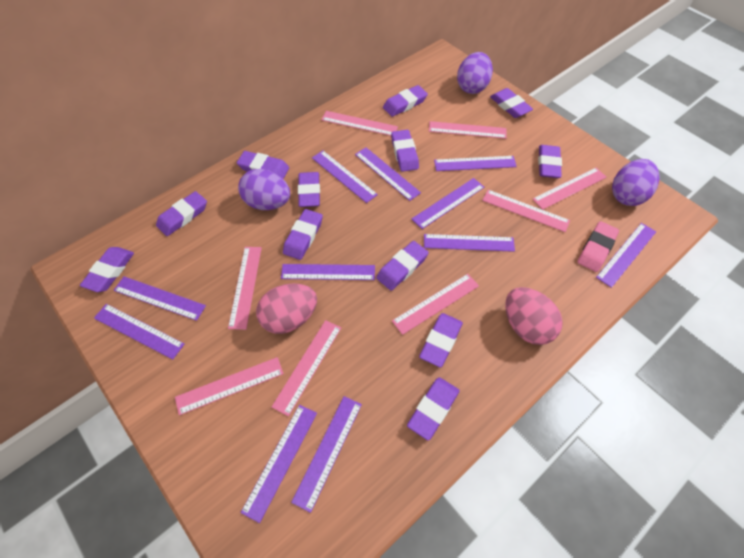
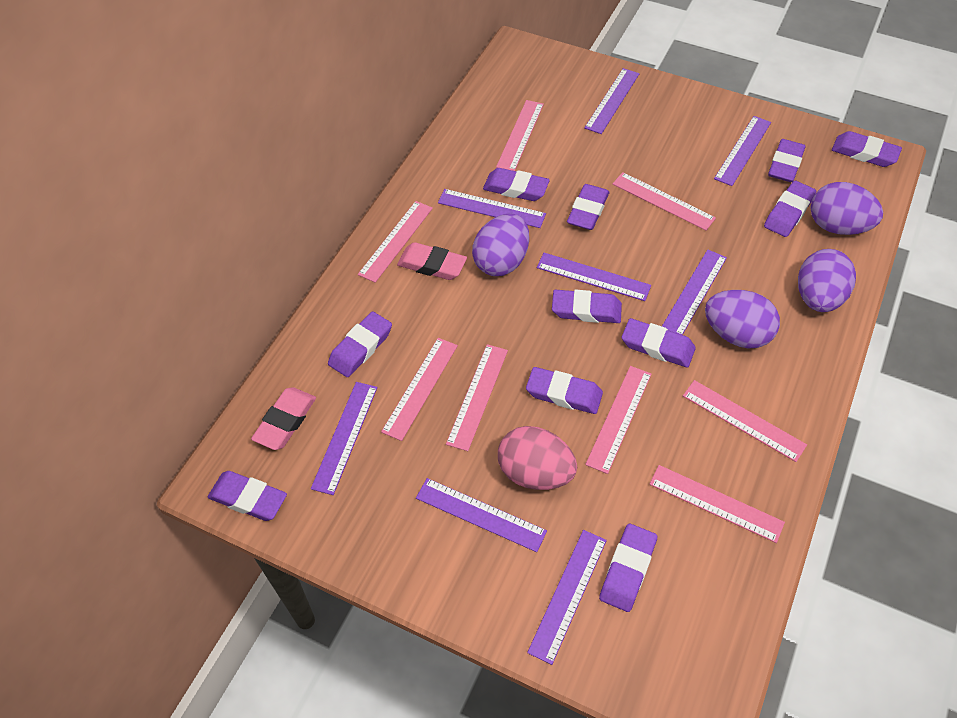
pink egg: 2 -> 1
pink eraser: 1 -> 2
purple egg: 3 -> 4
purple eraser: 12 -> 11
purple ruler: 11 -> 8

